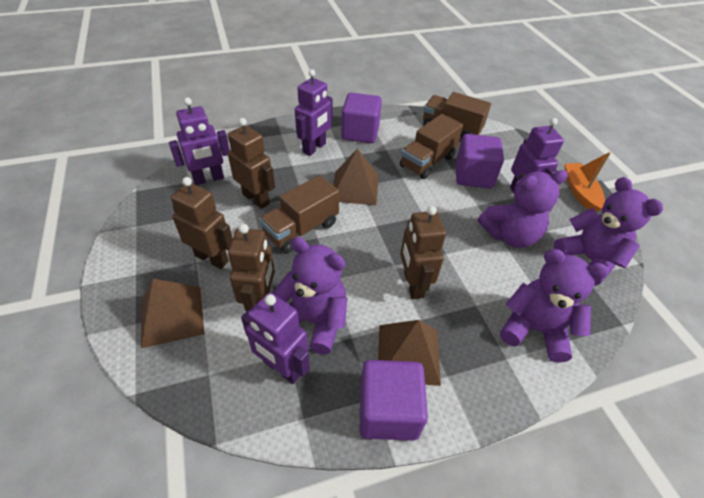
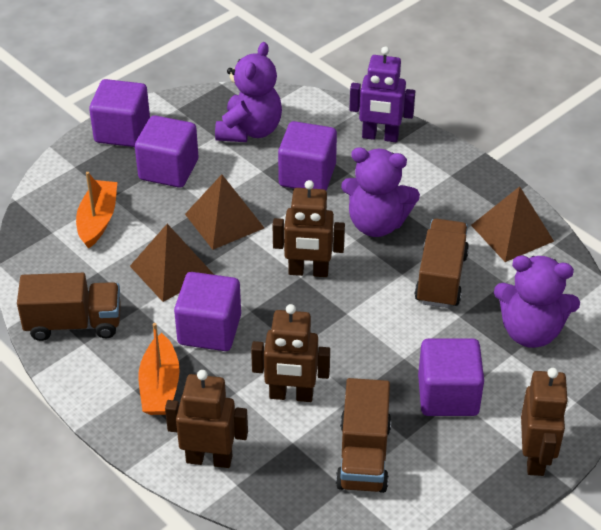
orange boat: 1 -> 2
purple cube: 3 -> 5
purple robot: 4 -> 1
purple teddy bear: 4 -> 3

